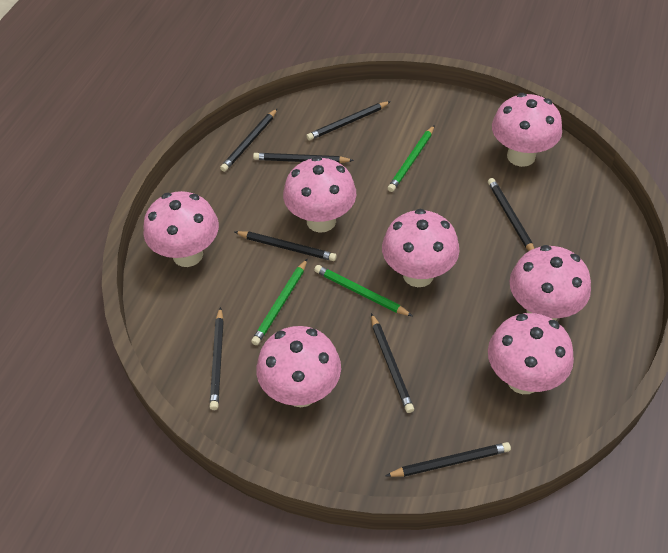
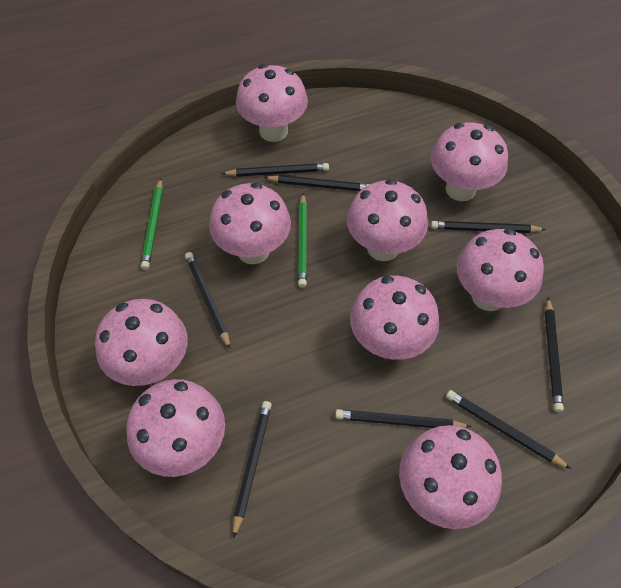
green pencil: 3 -> 2
pink mushroom: 7 -> 9

